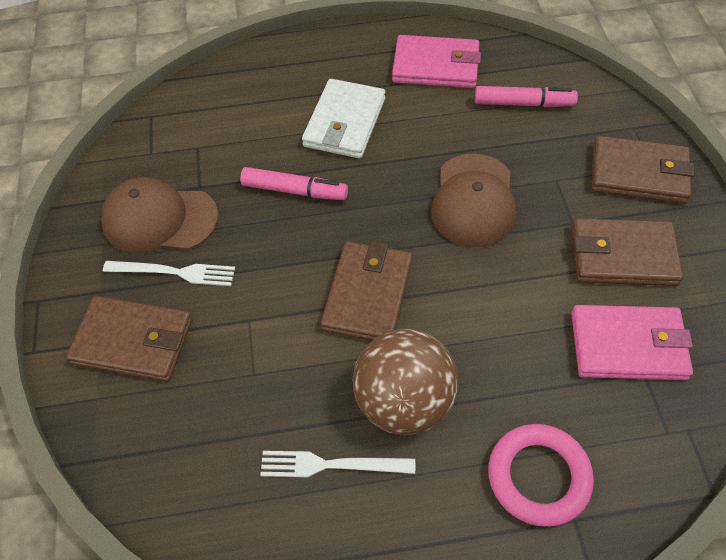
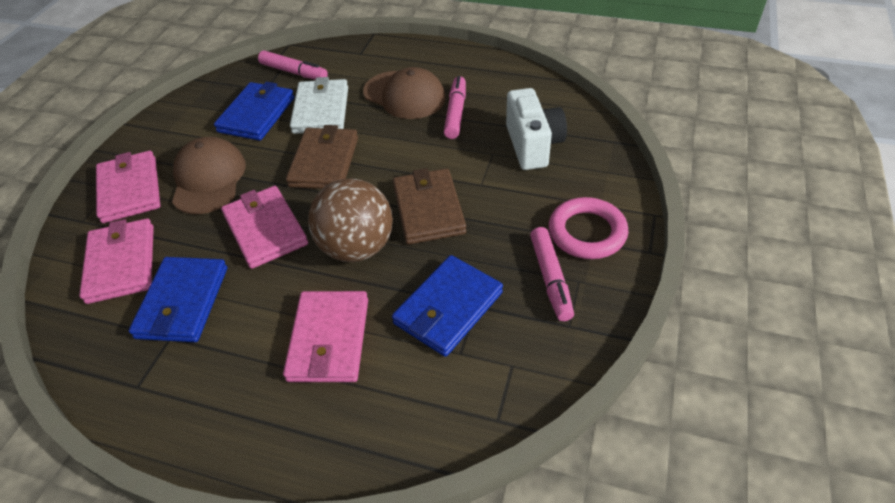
blue wallet: 0 -> 3
brown wallet: 4 -> 2
pink marker: 2 -> 3
pink wallet: 2 -> 4
white camera: 0 -> 1
white fork: 2 -> 0

